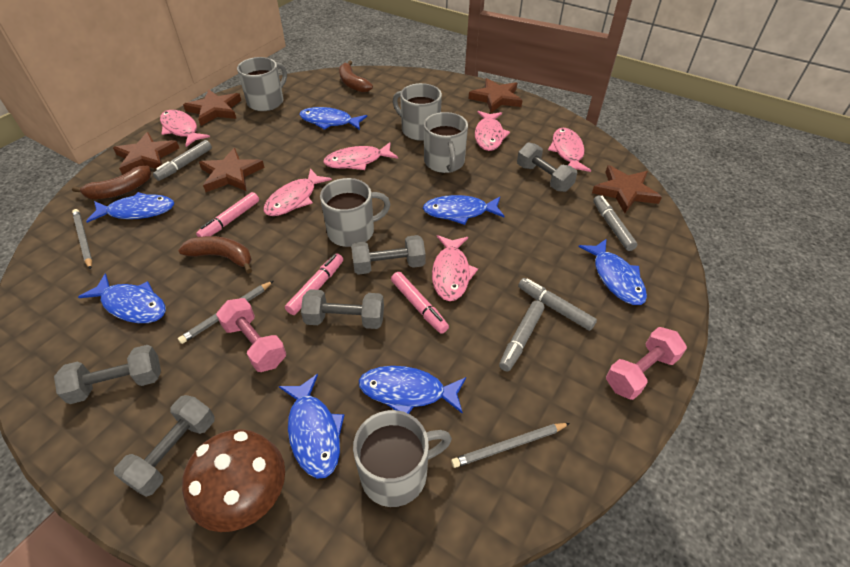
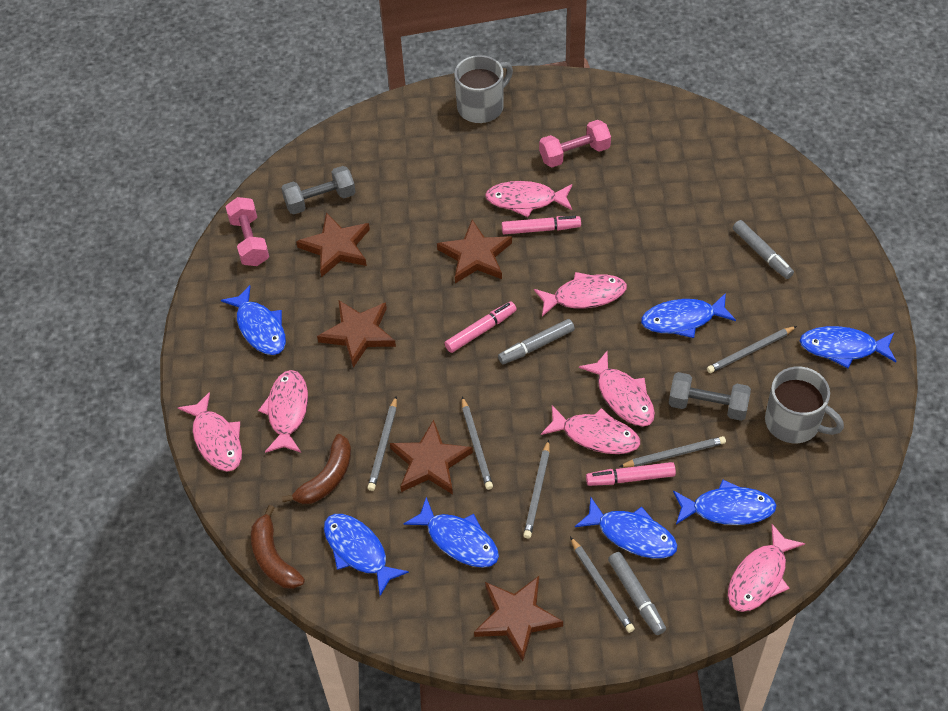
brown banana: 3 -> 2
brown mushroom: 1 -> 0
grey dumbbell: 5 -> 2
grey marker: 4 -> 3
grey mug: 5 -> 2
grey pencil: 3 -> 6
pink fish: 6 -> 7

